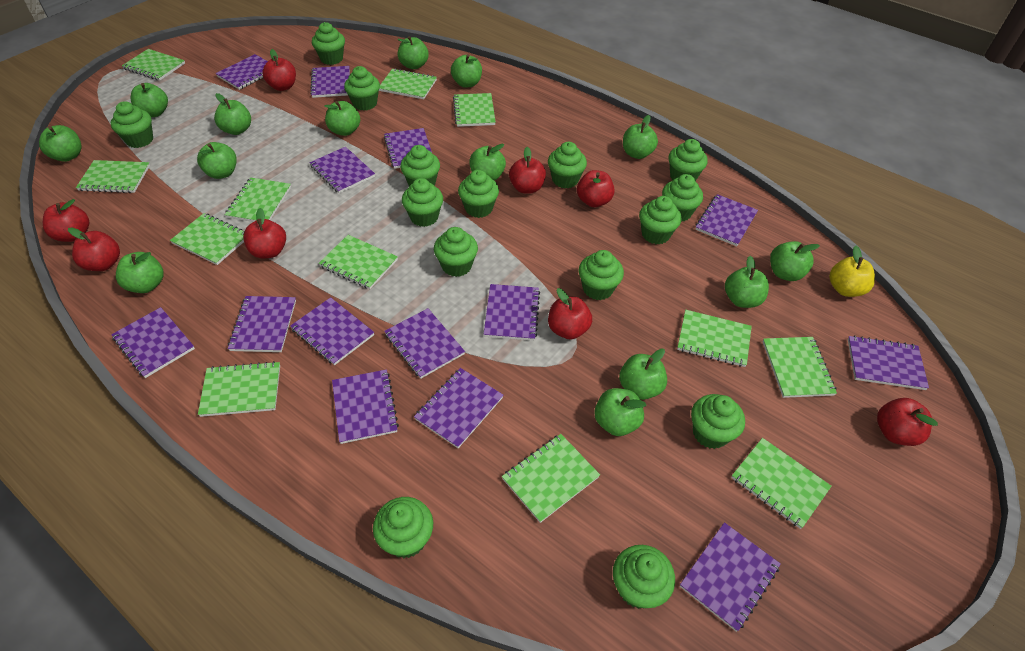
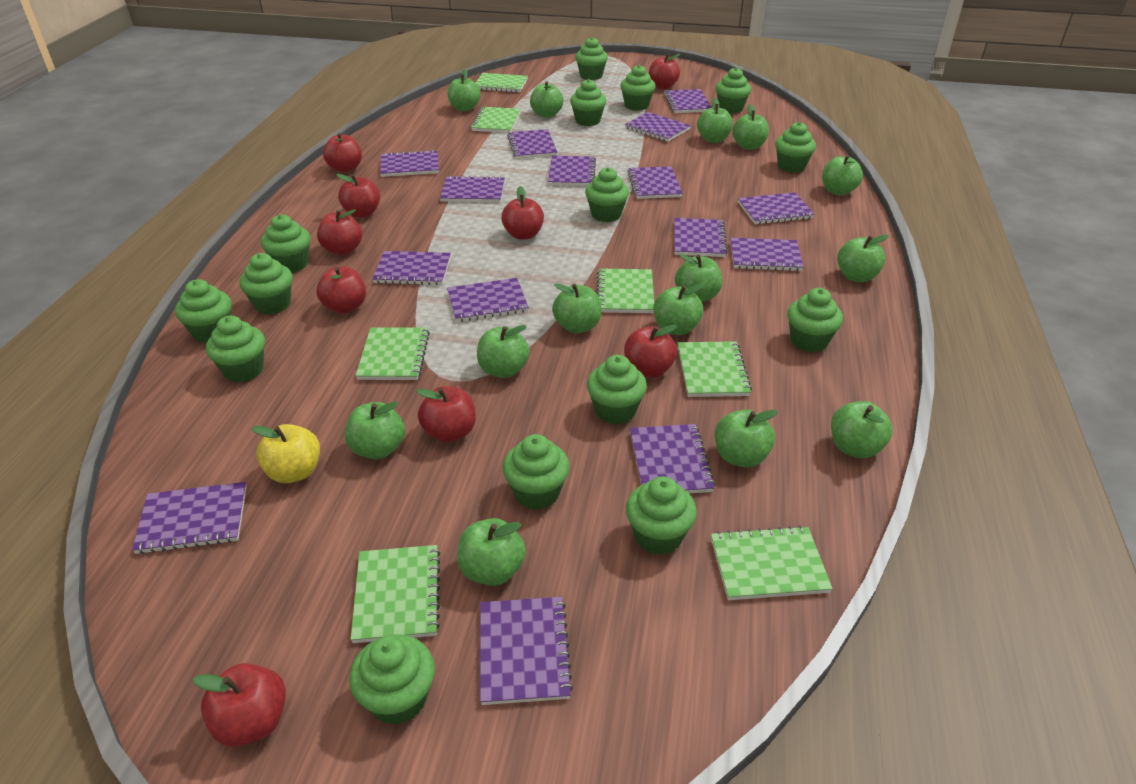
green notebook: 12 -> 7
purple notebook: 14 -> 15
red apple: 8 -> 9

